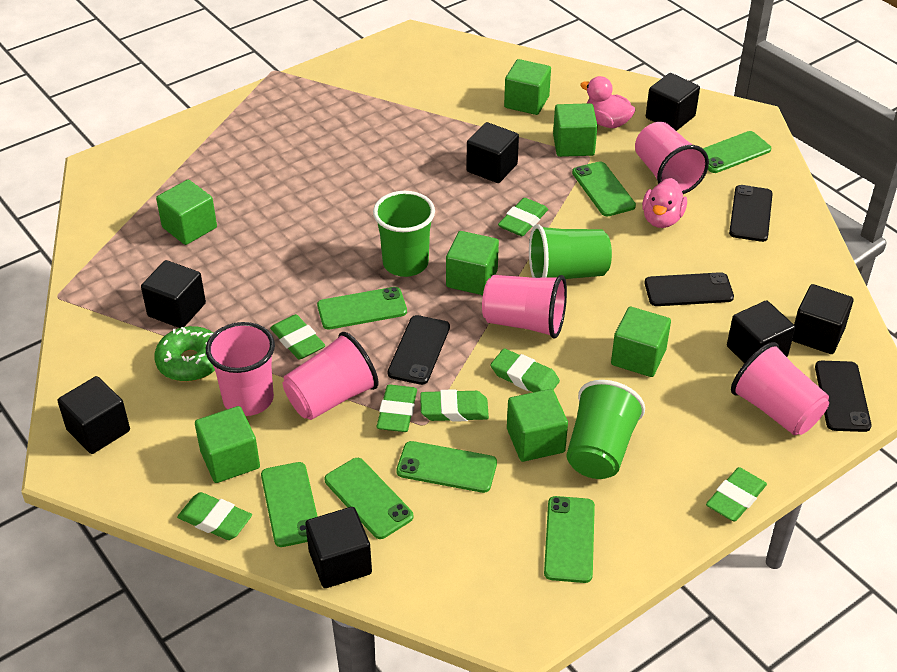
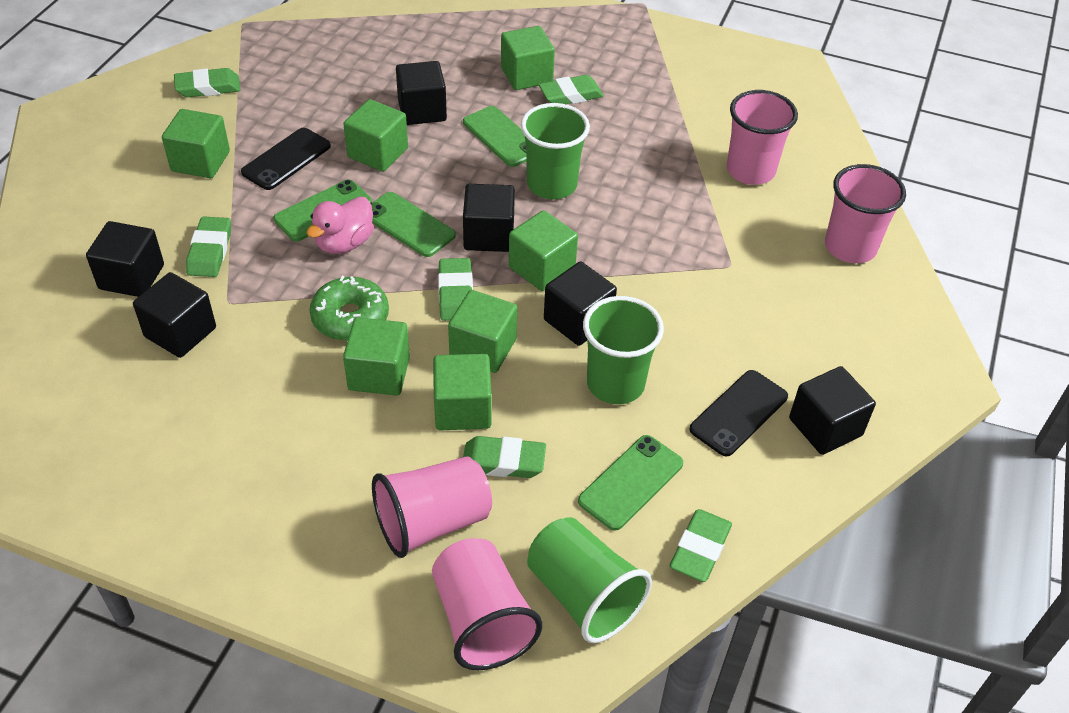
black cube: 7 -> 6
black phone: 4 -> 2
green eraser: 7 -> 6
green phone: 7 -> 4
pink cup: 5 -> 4
pink duck: 2 -> 1

